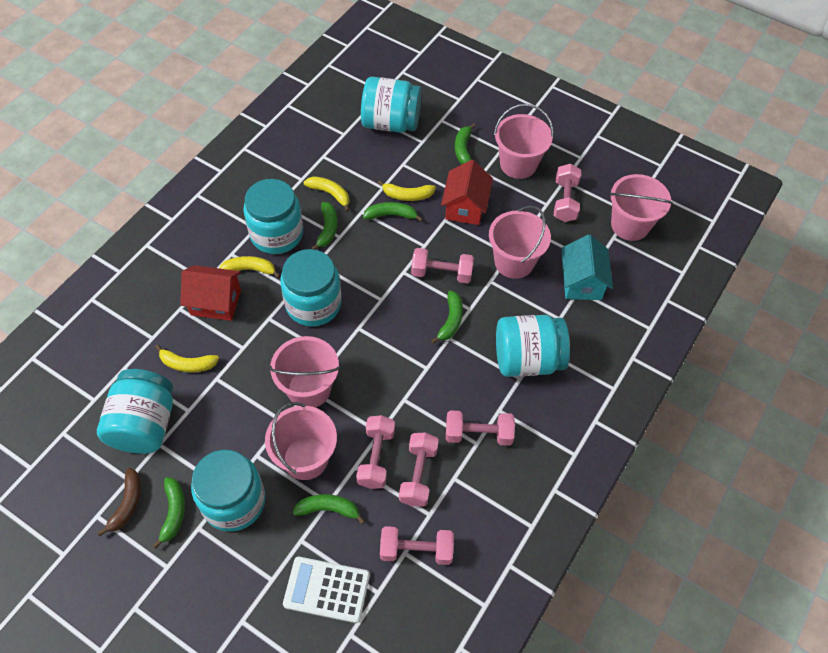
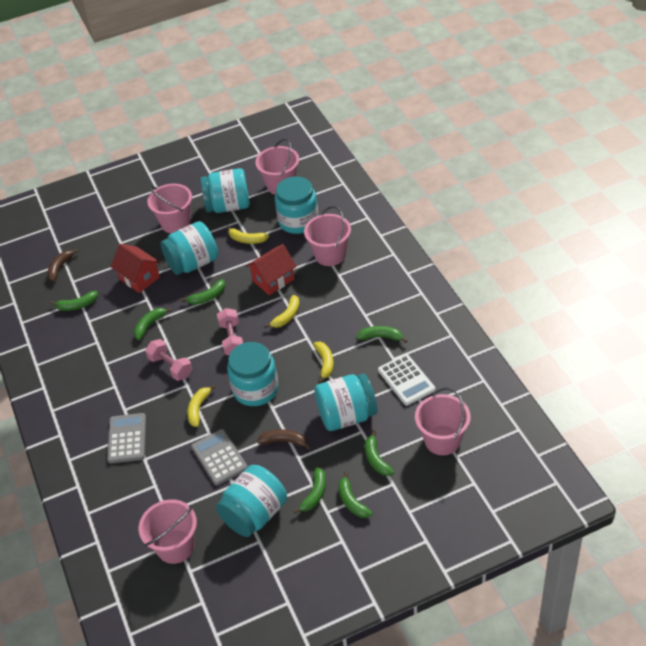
brown banana: 1 -> 2
green banana: 6 -> 7
grey calculator: 0 -> 2
pink dumbbell: 6 -> 2
turquoise house: 1 -> 0

